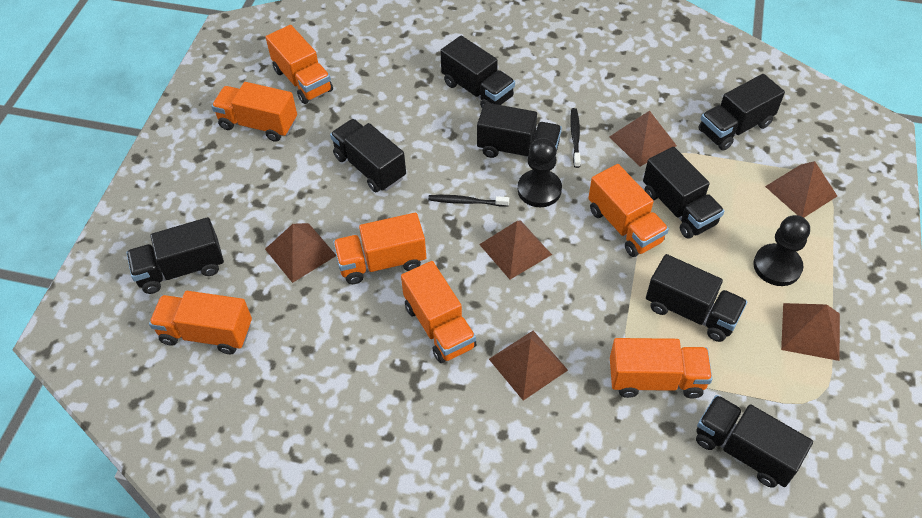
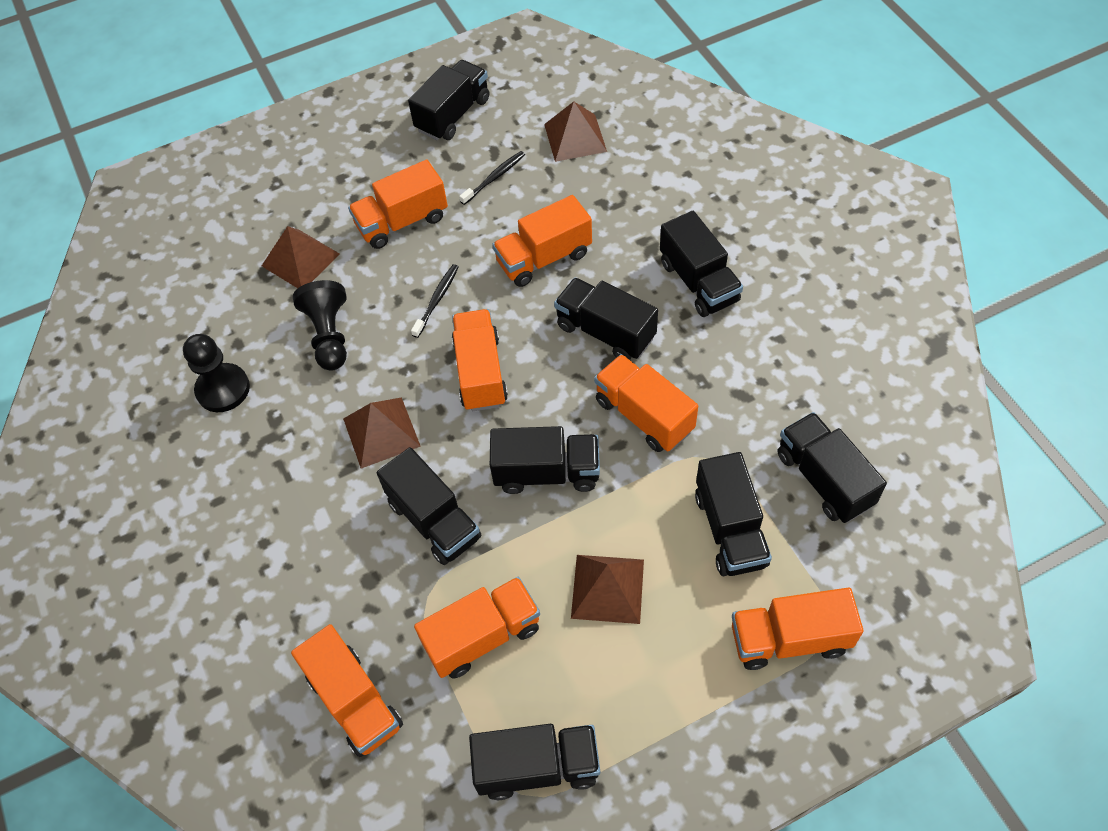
brown pyramid: 6 -> 4

